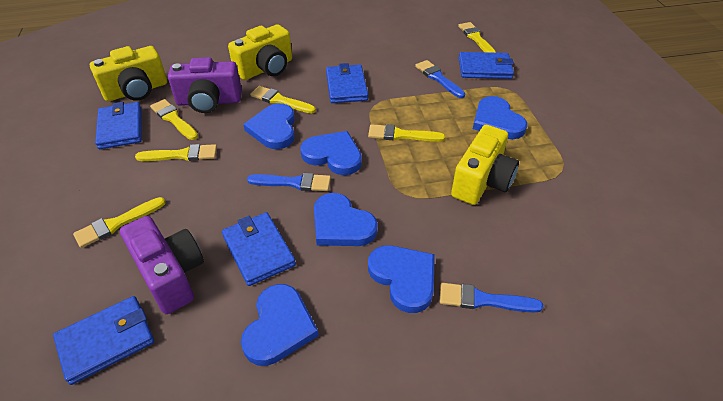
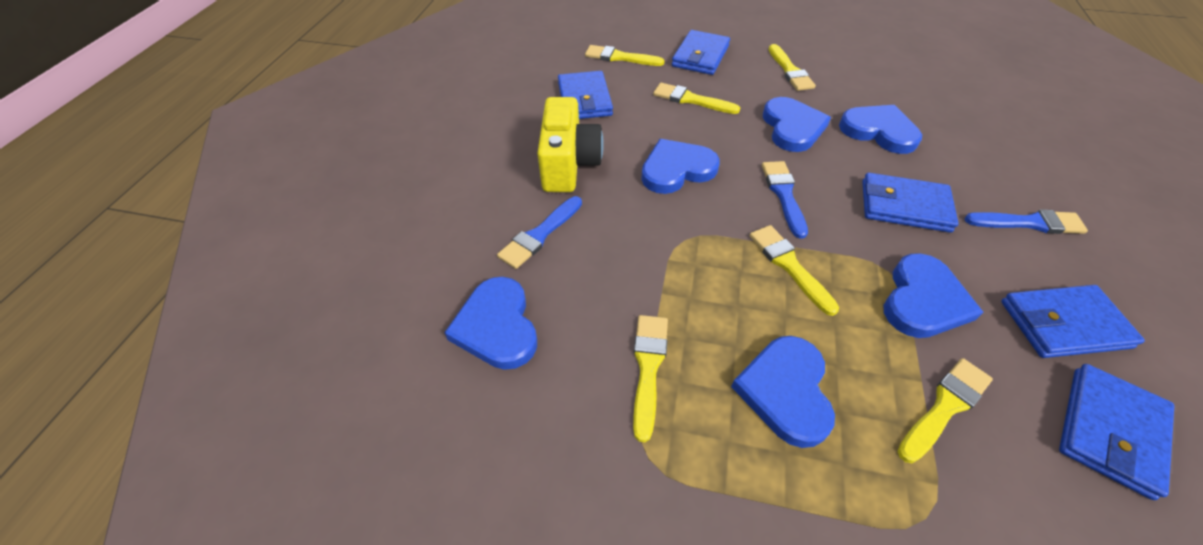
purple camera: 2 -> 0
yellow camera: 3 -> 1

